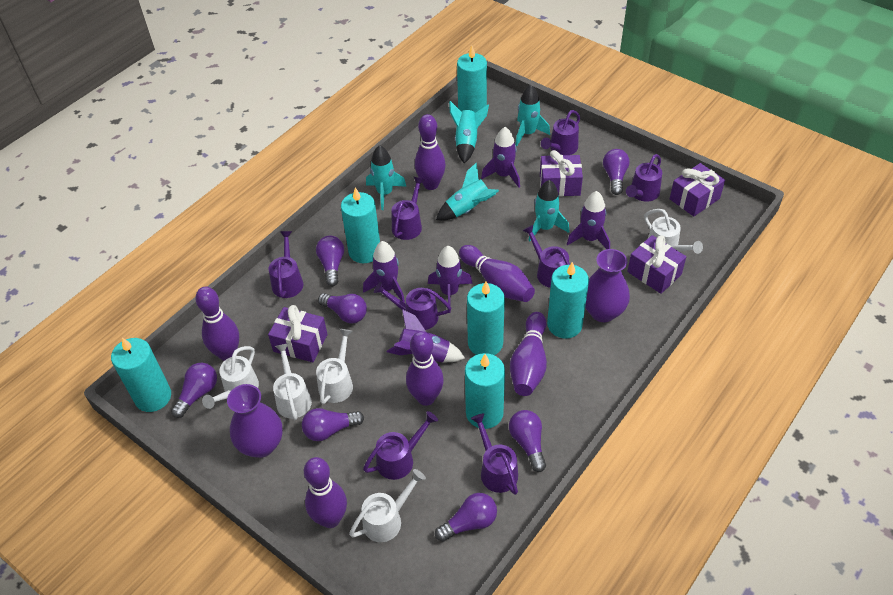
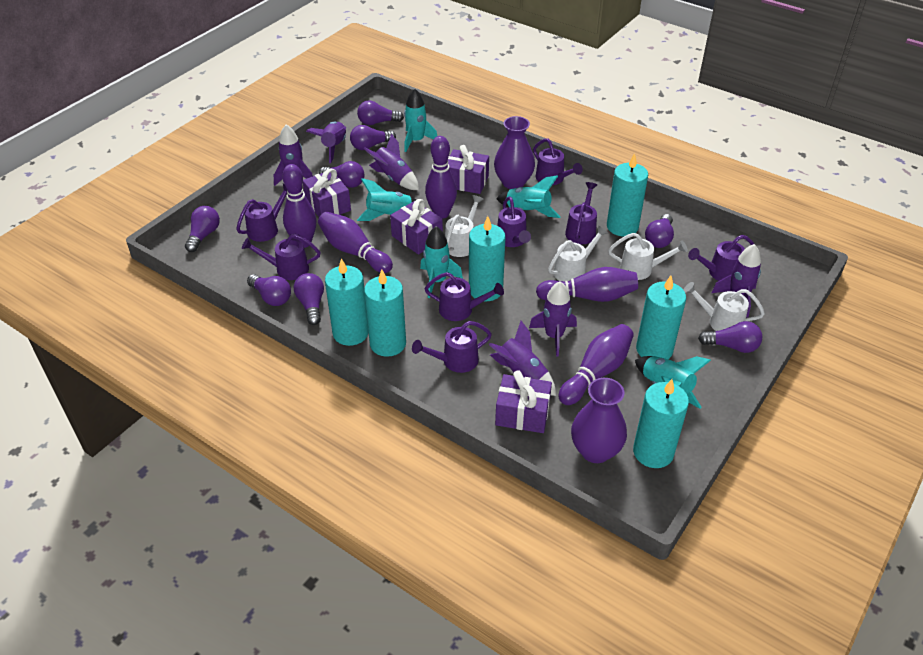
purple bowling pin: 6 -> 5
purple light bulb: 7 -> 8
purple rocket: 5 -> 6
white watering can: 5 -> 4

